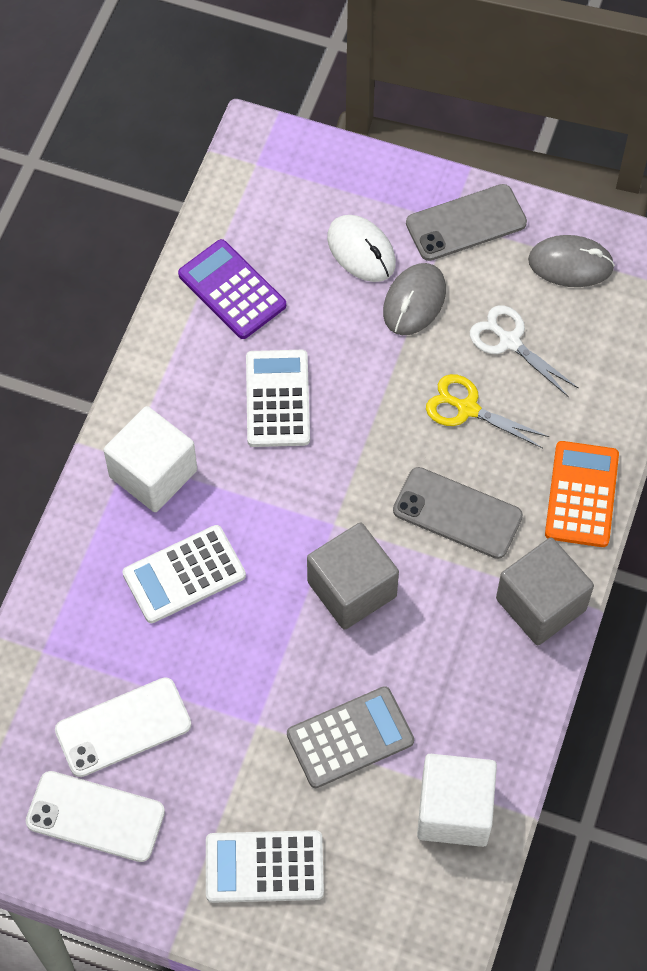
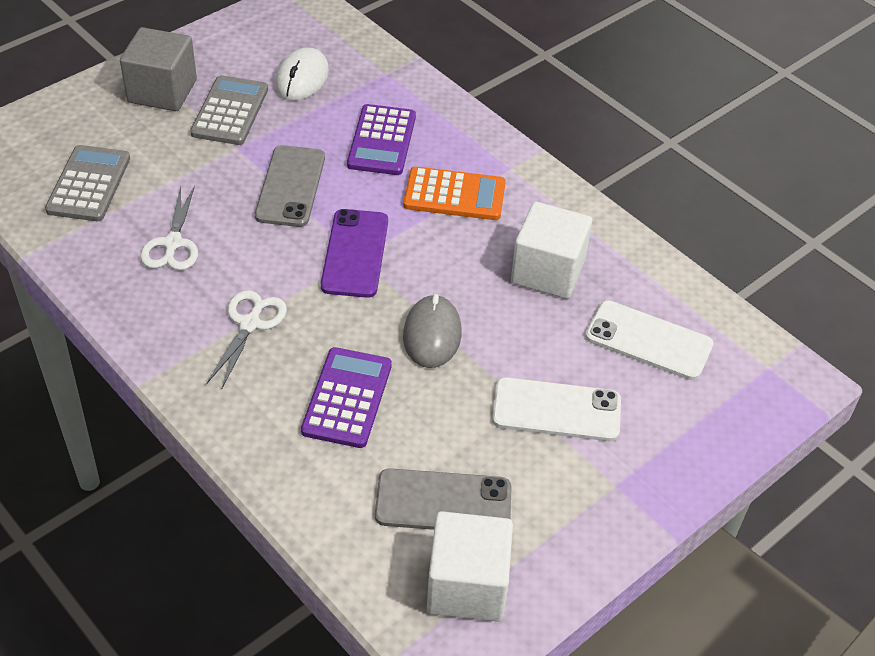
grey calculator: 1 -> 2
grey cube: 2 -> 1
grey mouse: 2 -> 1
purple calculator: 1 -> 2
purple phone: 0 -> 1
white calculator: 3 -> 0
white scissors: 1 -> 2
yellow scissors: 1 -> 0

